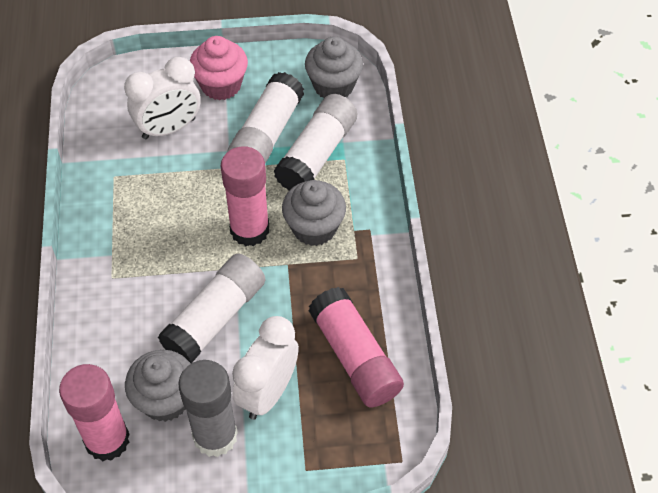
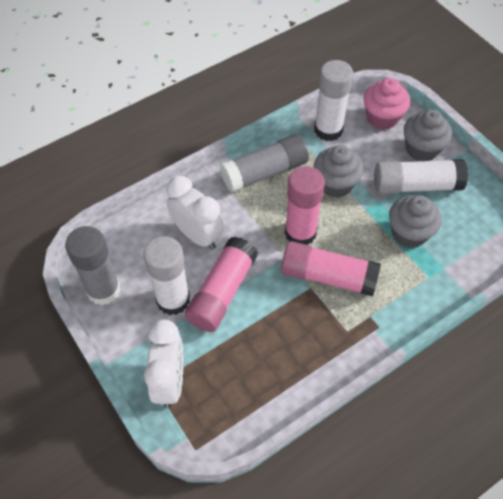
grey glue stick: 1 -> 2

